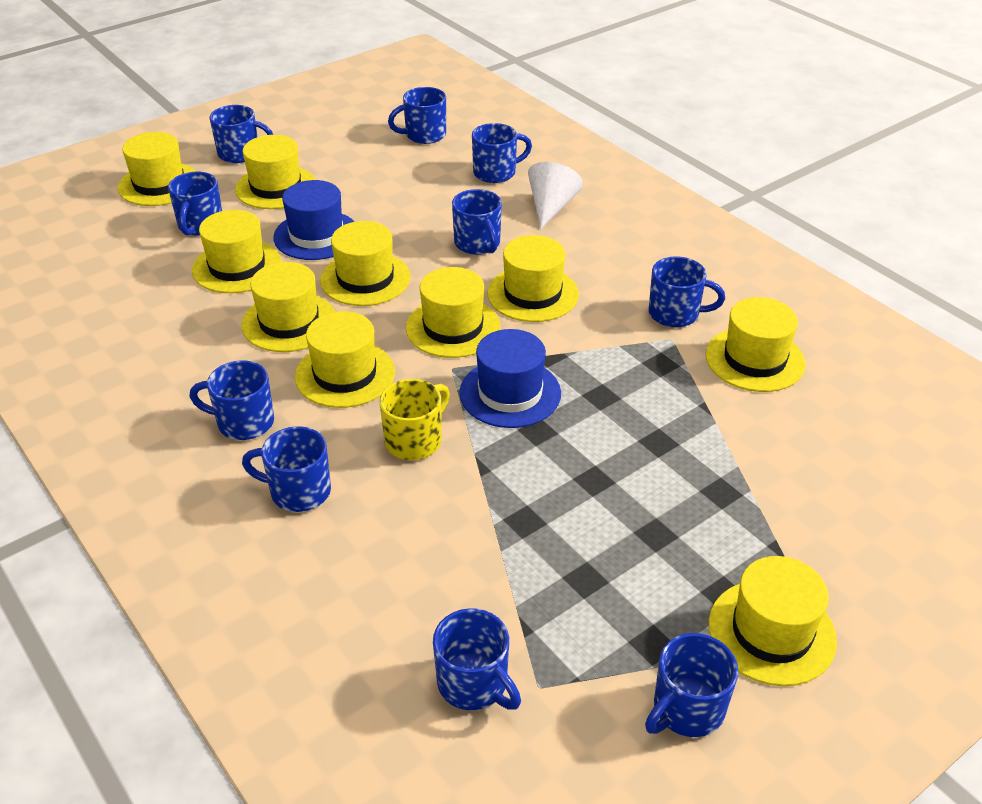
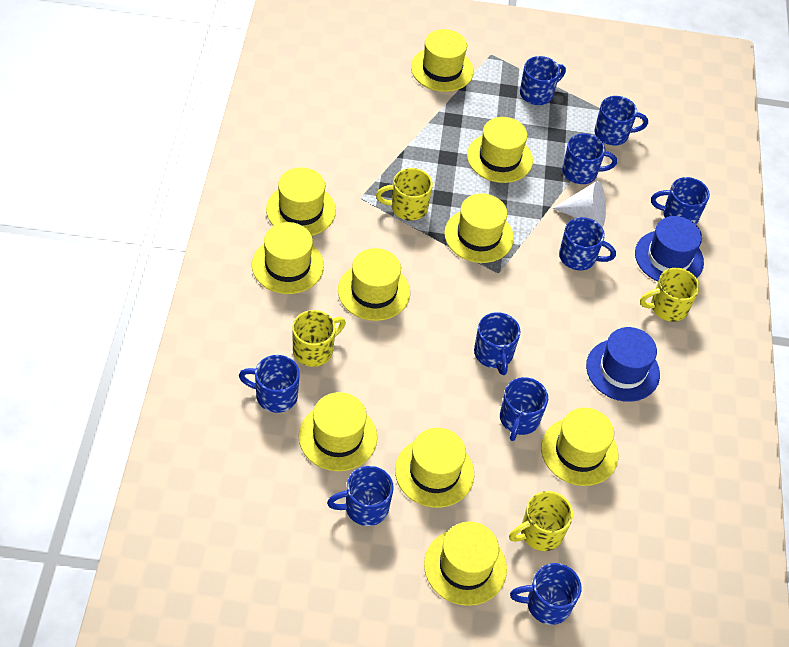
yellow mug: 1 -> 4

